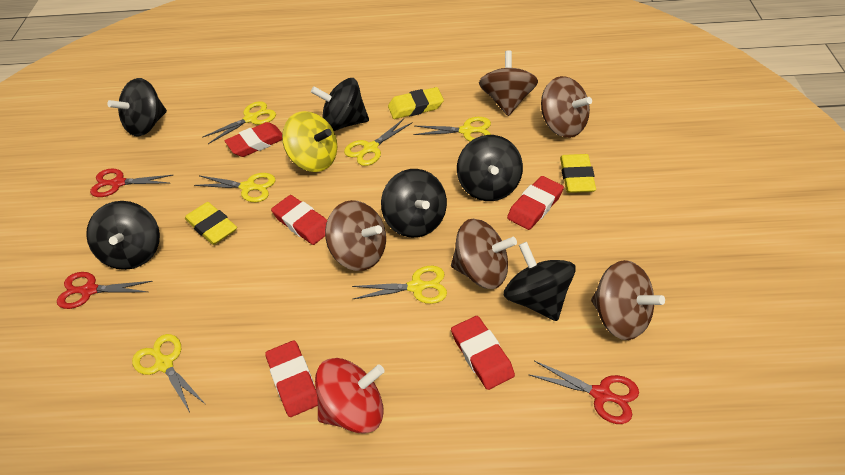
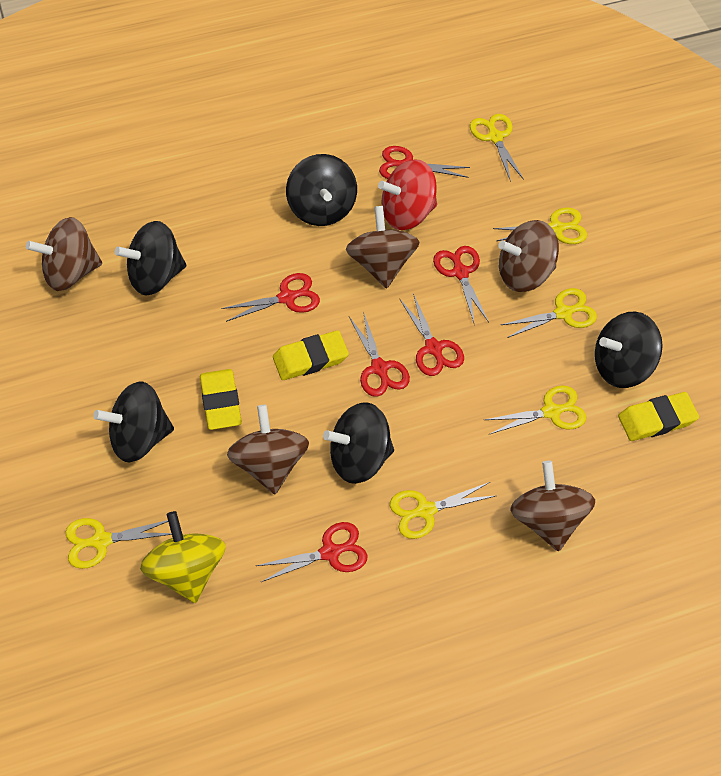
black spinning top: 6 -> 5
red eraser: 5 -> 0
red scissors: 3 -> 6

